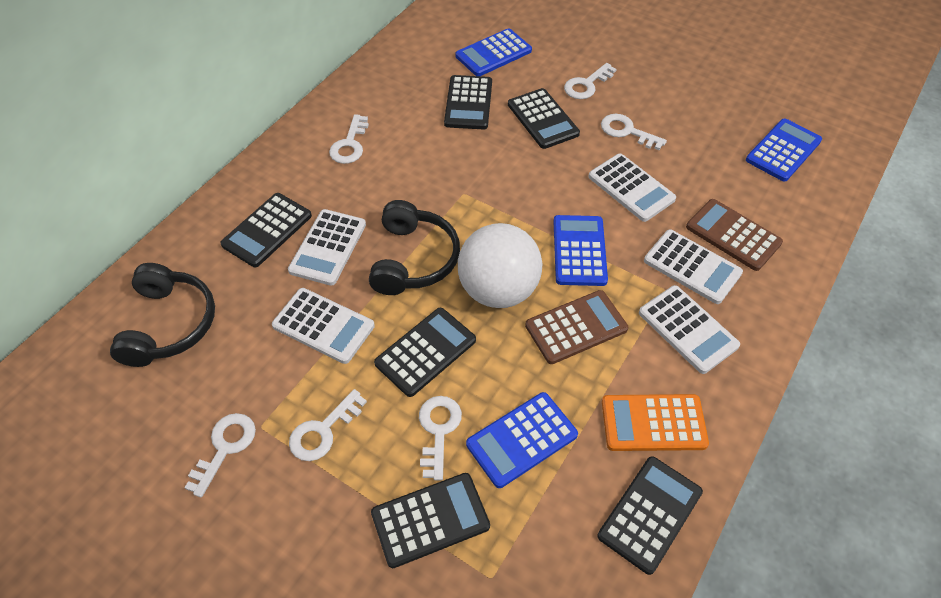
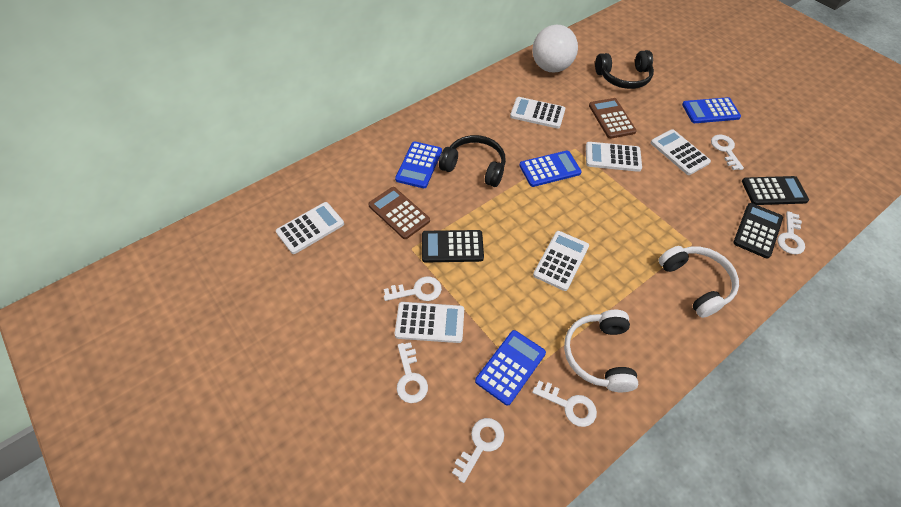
black calculator: 6 -> 3
orange calculator: 1 -> 0
white calculator: 5 -> 6
white headphones: 0 -> 2

